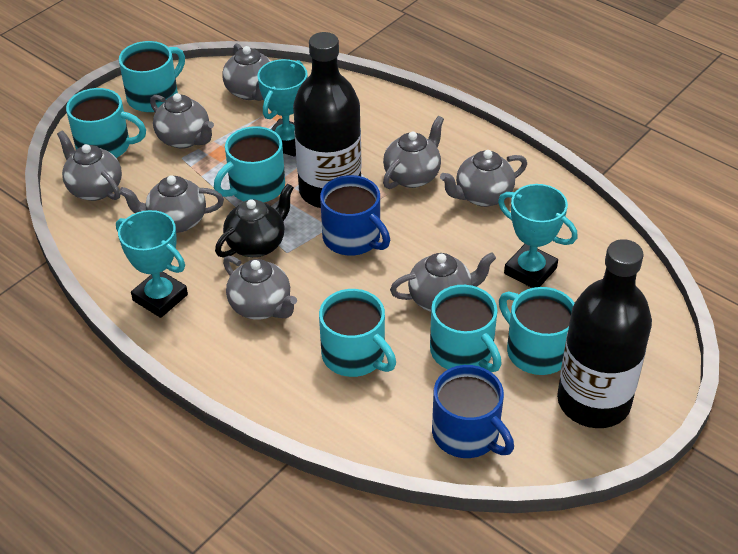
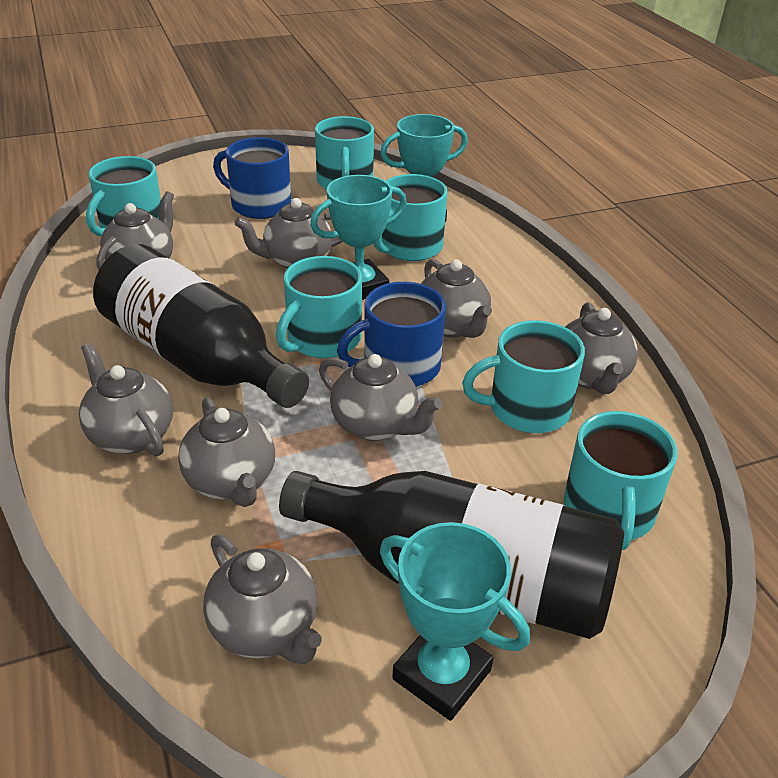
black teapot: 1 -> 0

